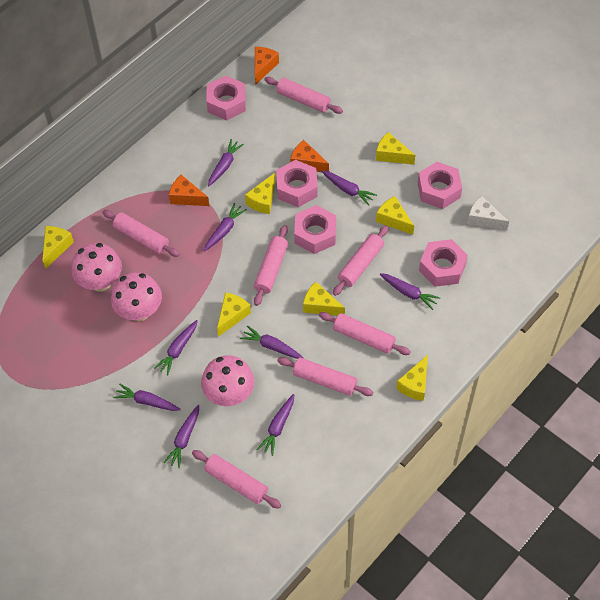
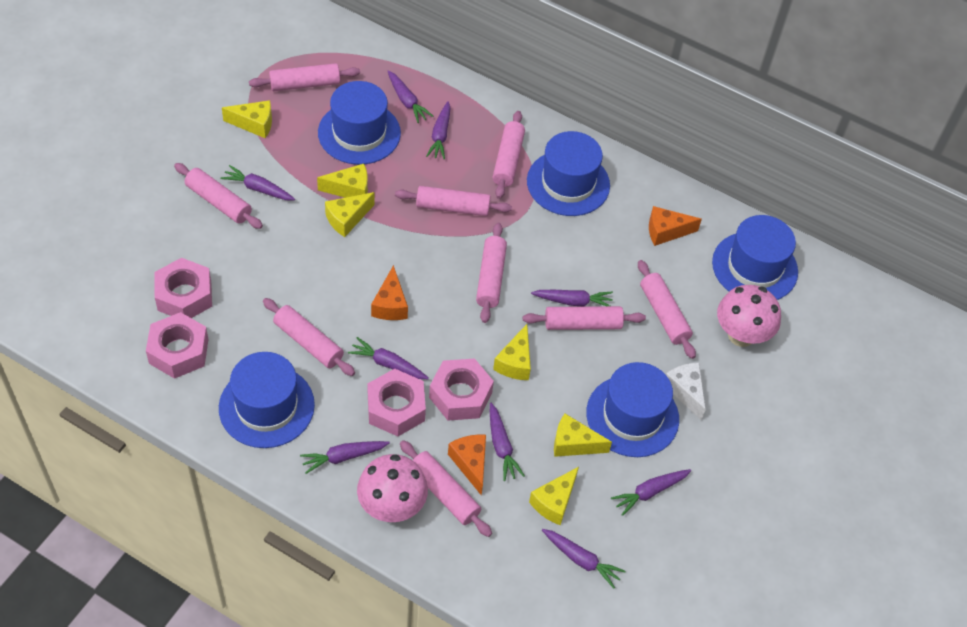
blue hat: 0 -> 5
pink mushroom: 3 -> 2
pink nut: 5 -> 4
pink rolling pin: 7 -> 9
yellow cheese: 7 -> 6

